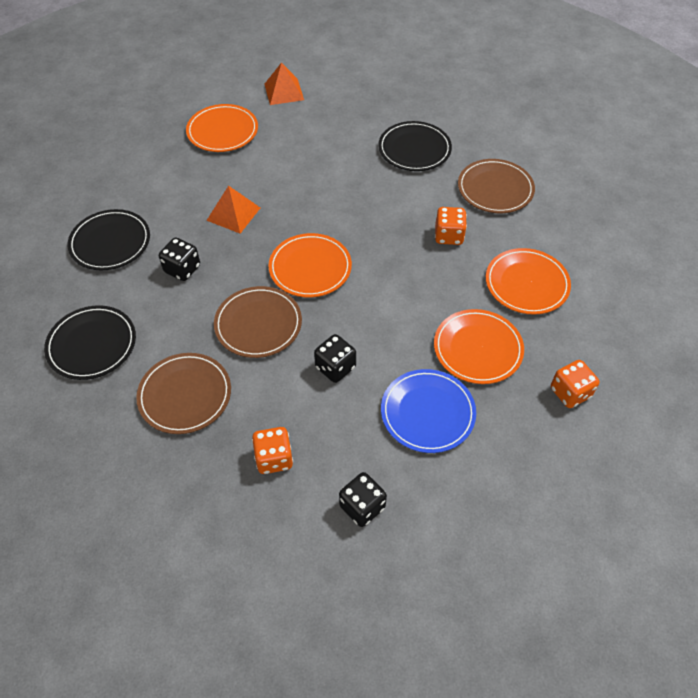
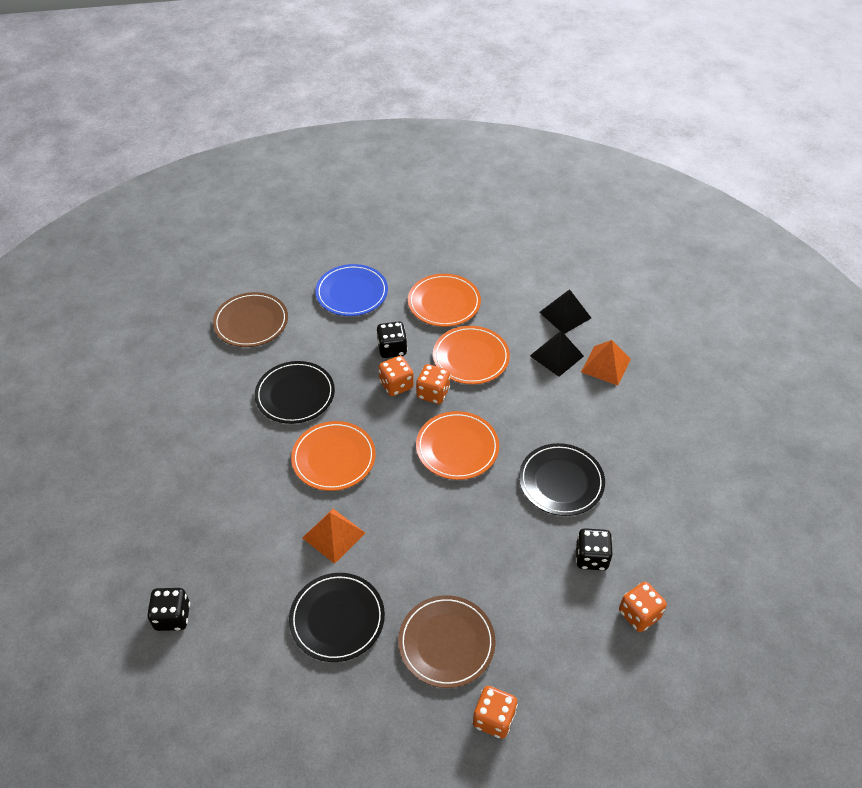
black pyramid: 0 -> 2
brown plate: 3 -> 2
orange dice: 3 -> 4

